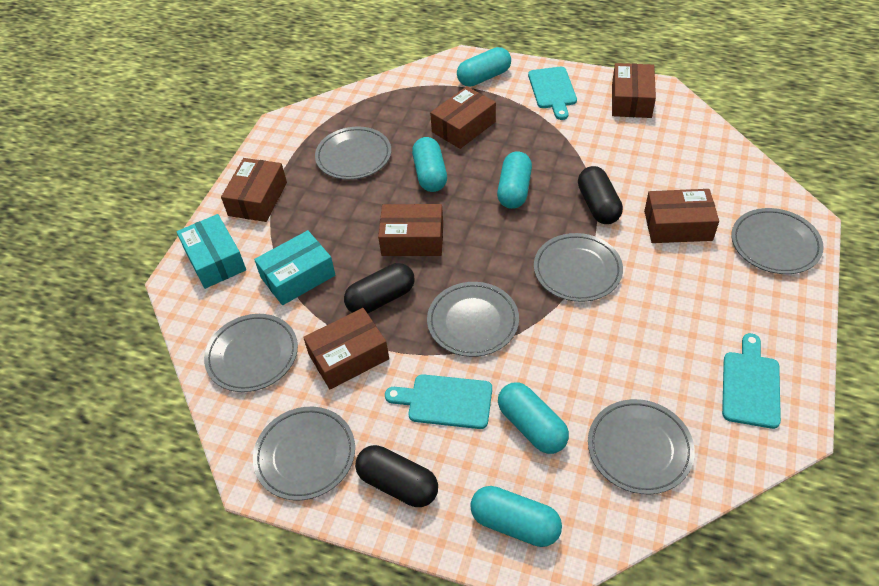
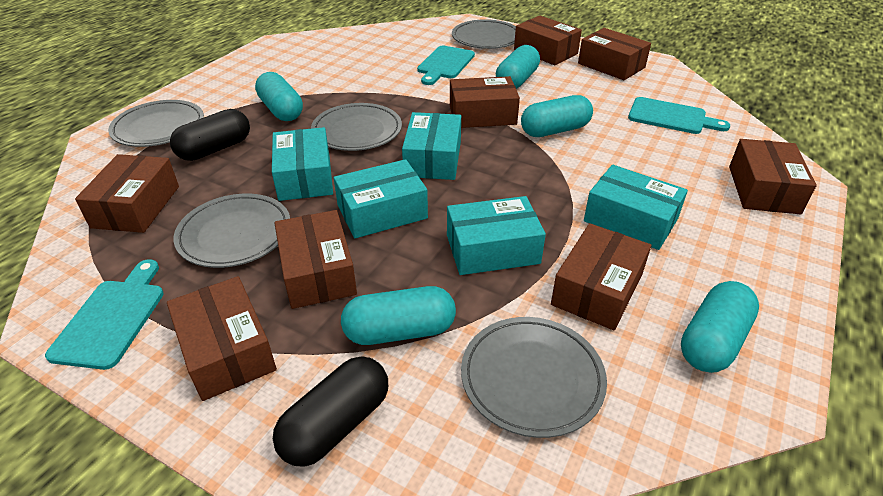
black capsule: 3 -> 2
brown box: 6 -> 8
grey plate: 7 -> 5
turquoise box: 2 -> 5

